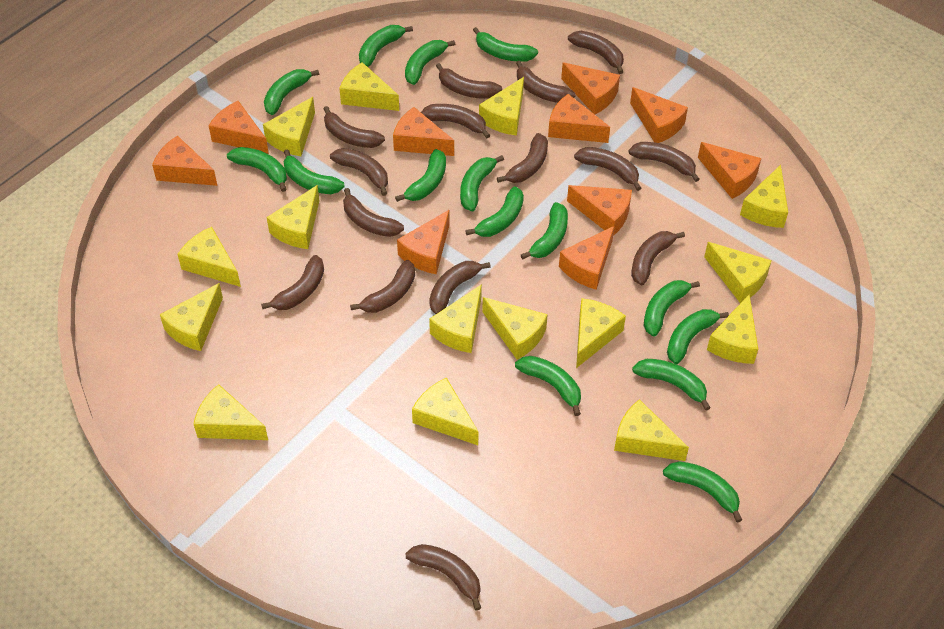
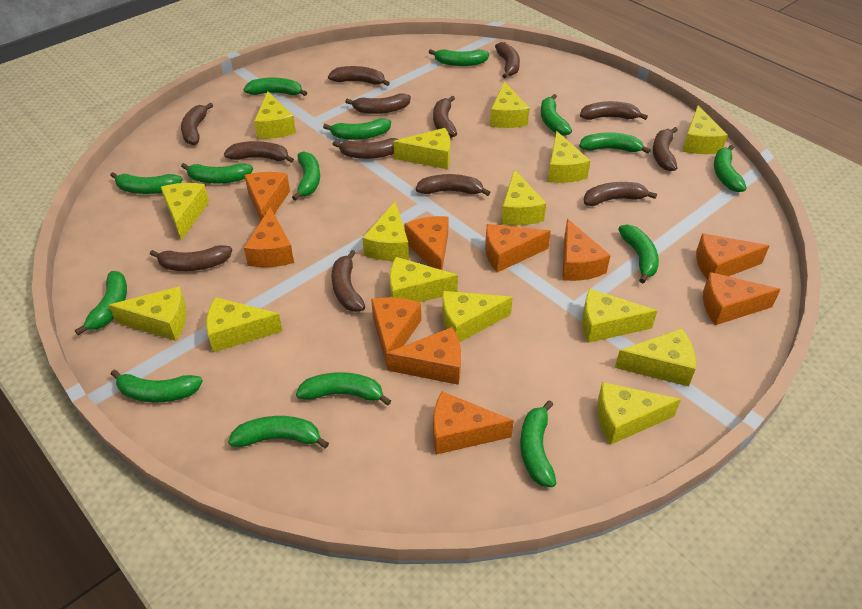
brown banana: 15 -> 13

